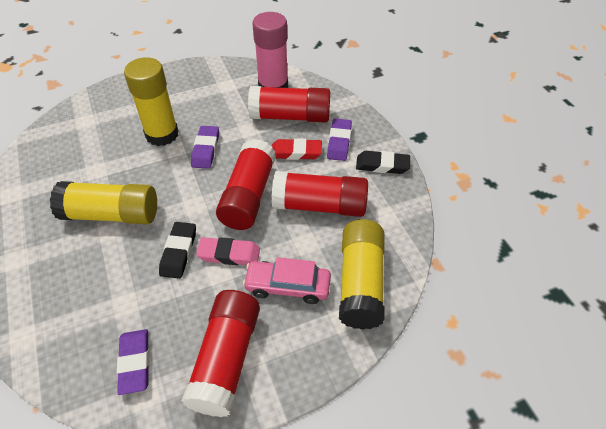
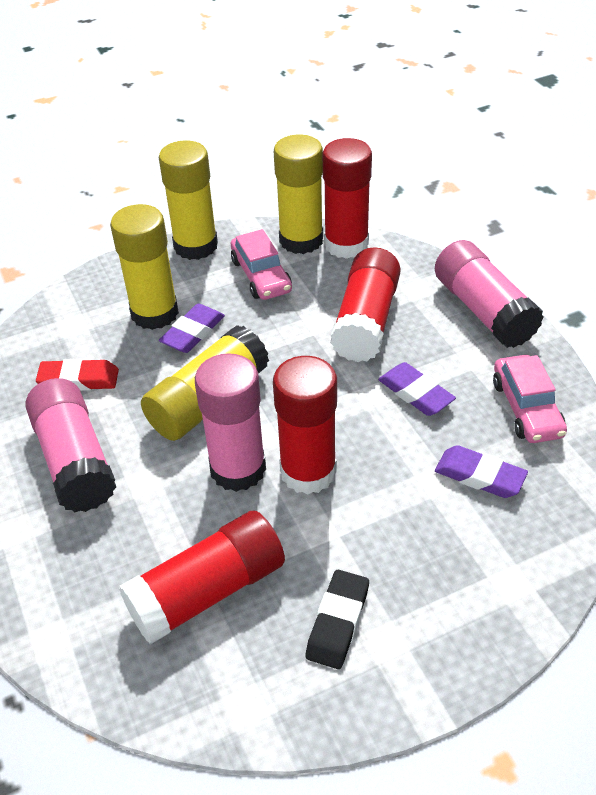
black eraser: 2 -> 1
pink car: 1 -> 2
pink eraser: 1 -> 0
pink glue stick: 1 -> 3
yellow glue stick: 3 -> 4

